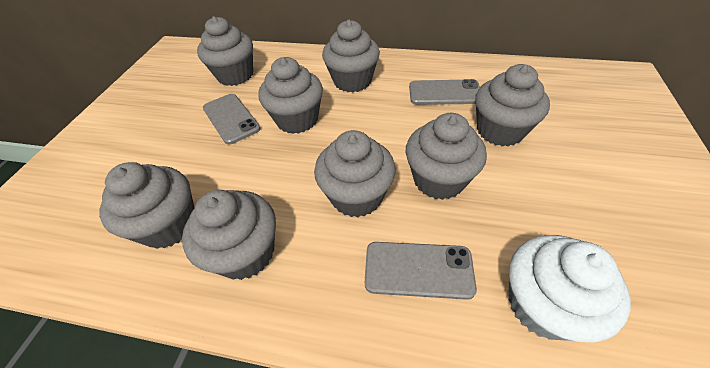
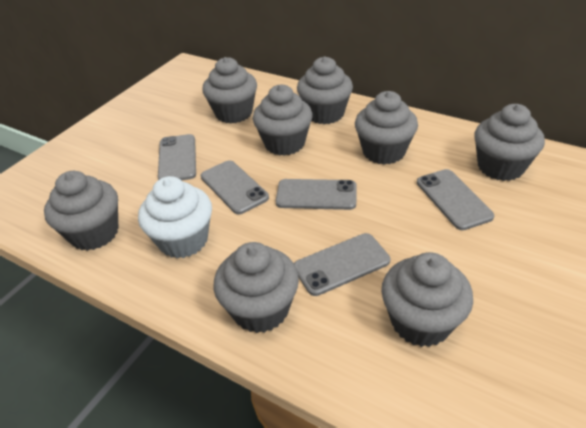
grey phone: 3 -> 5

